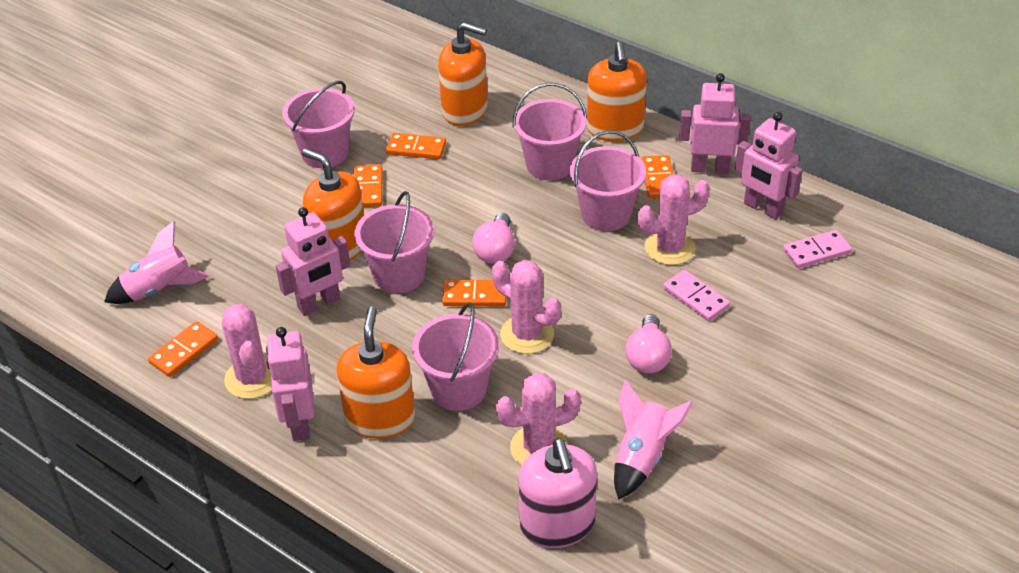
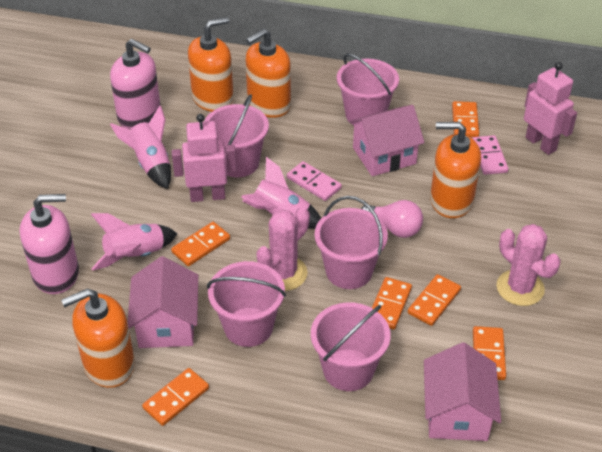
orange domino: 5 -> 6
pink cactus: 4 -> 2
pink house: 0 -> 3
pink light bulb: 2 -> 1
pink robot: 4 -> 2
pink rocket: 2 -> 3
pink soap dispenser: 1 -> 2

